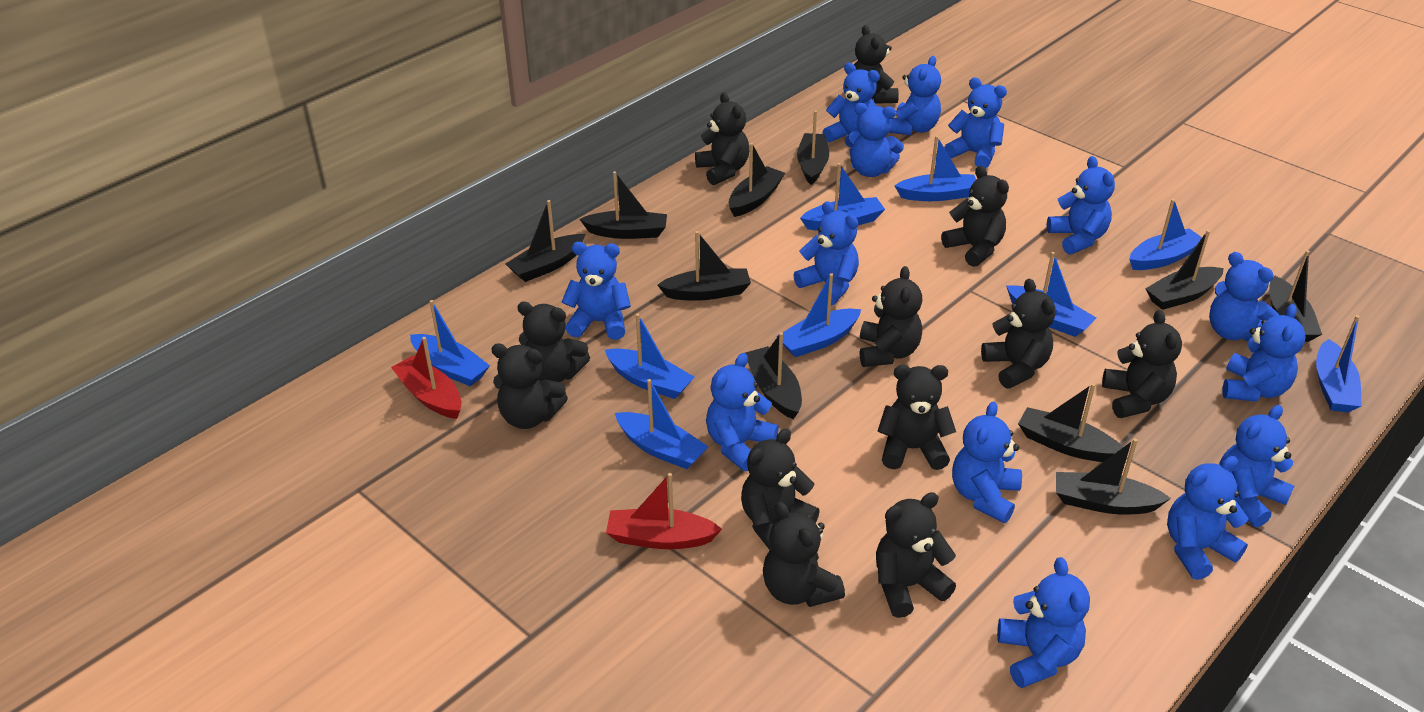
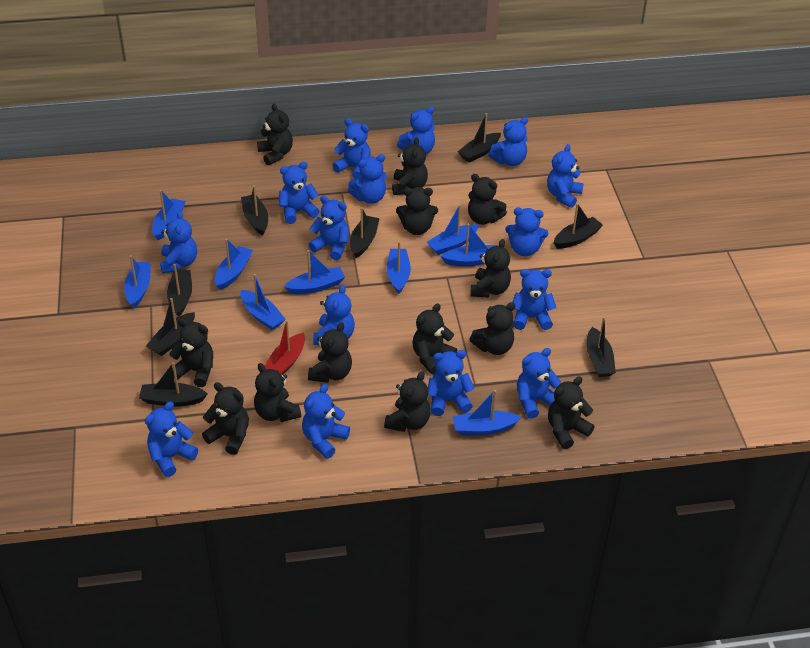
black boat: 10 -> 8
black teddy bear: 12 -> 13
blue teddy bear: 14 -> 15
red boat: 2 -> 1

